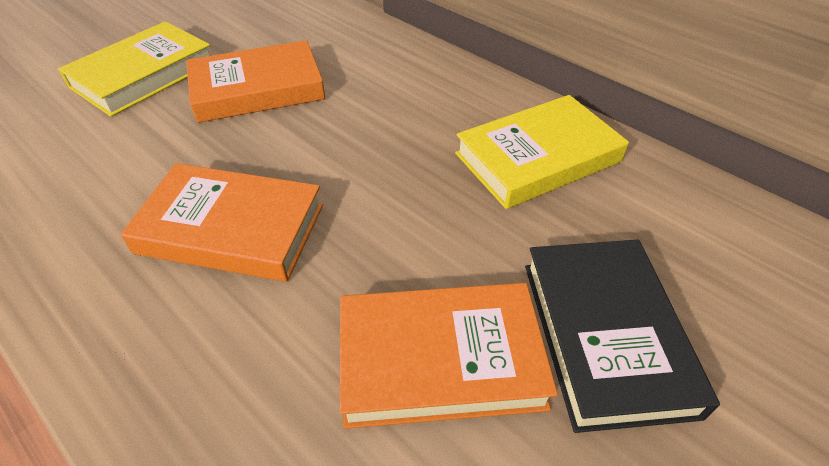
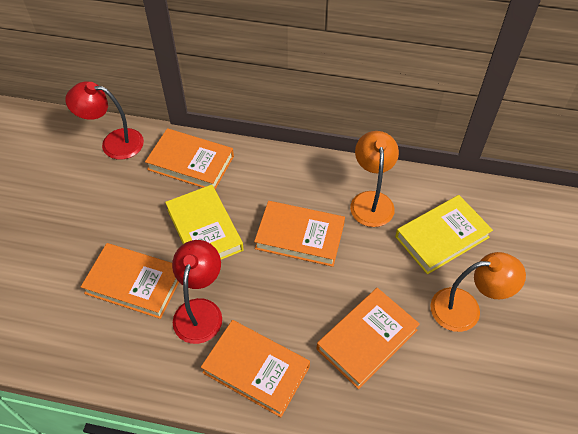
black book: 1 -> 0
orange book: 3 -> 5
orange lamp: 0 -> 2
red lamp: 0 -> 2

